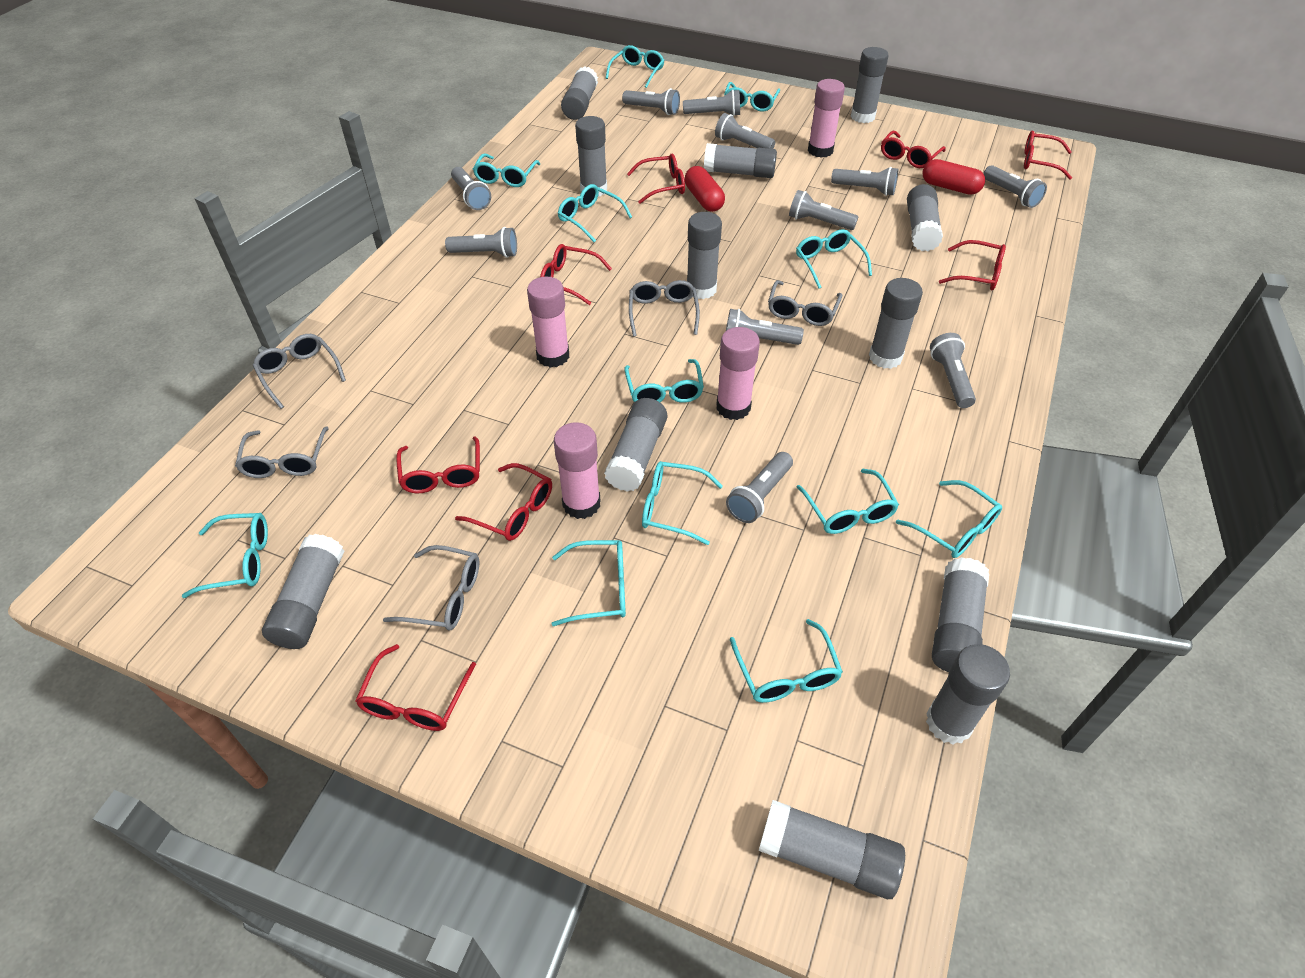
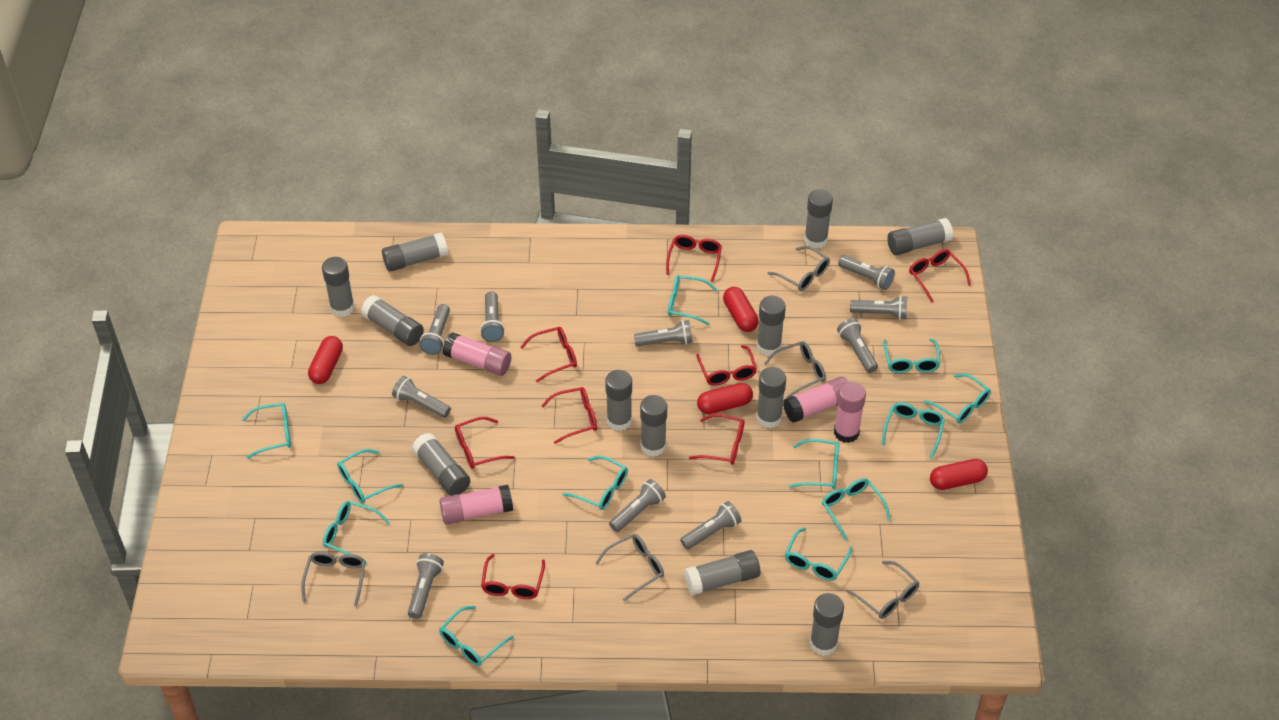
grey flashlight: 11 -> 10
red capsule: 2 -> 4

